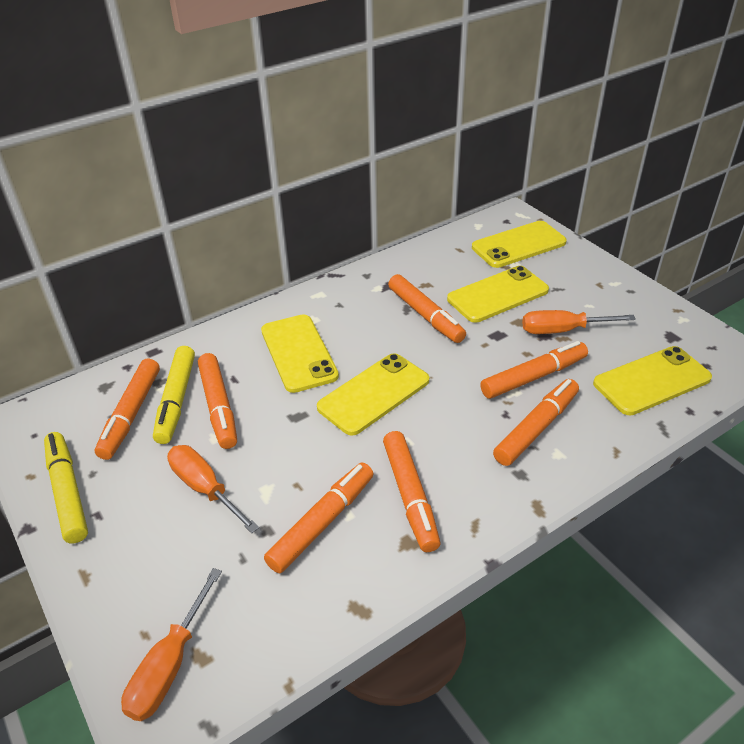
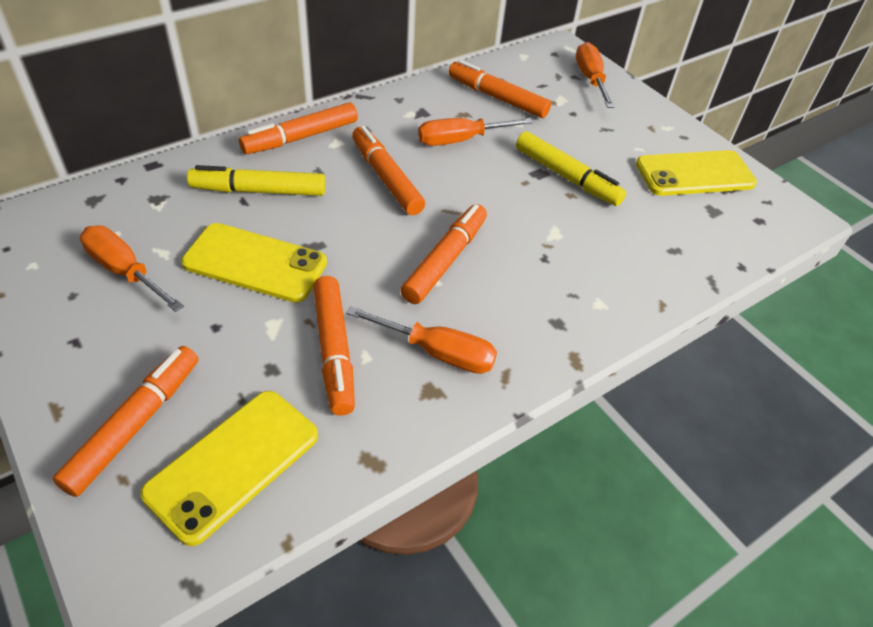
orange marker: 7 -> 6
orange screwdriver: 3 -> 4
yellow phone: 5 -> 3

